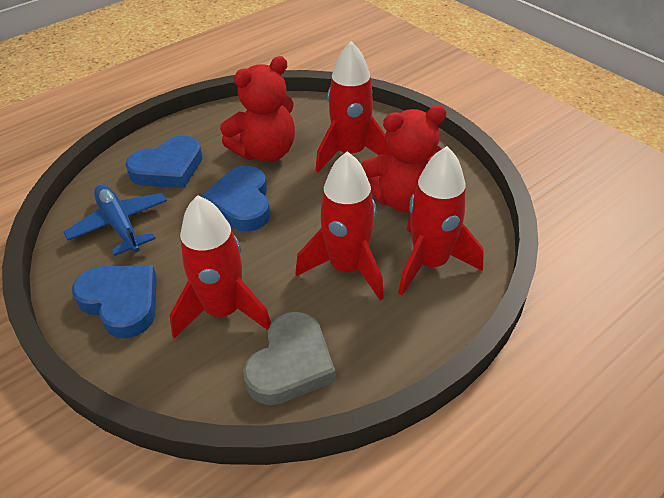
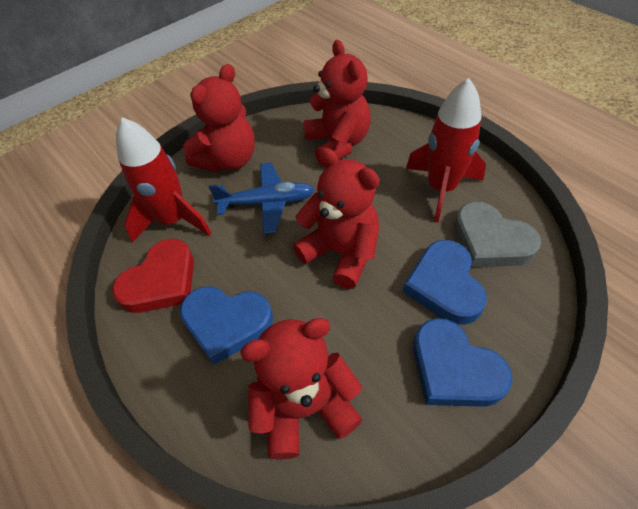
red heart: 0 -> 1
red rocket: 4 -> 2
red teddy bear: 2 -> 4

